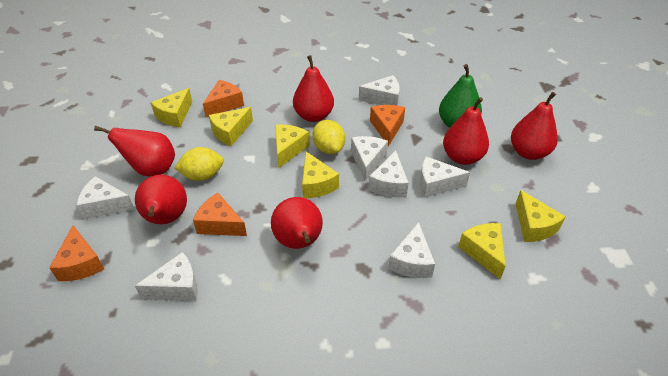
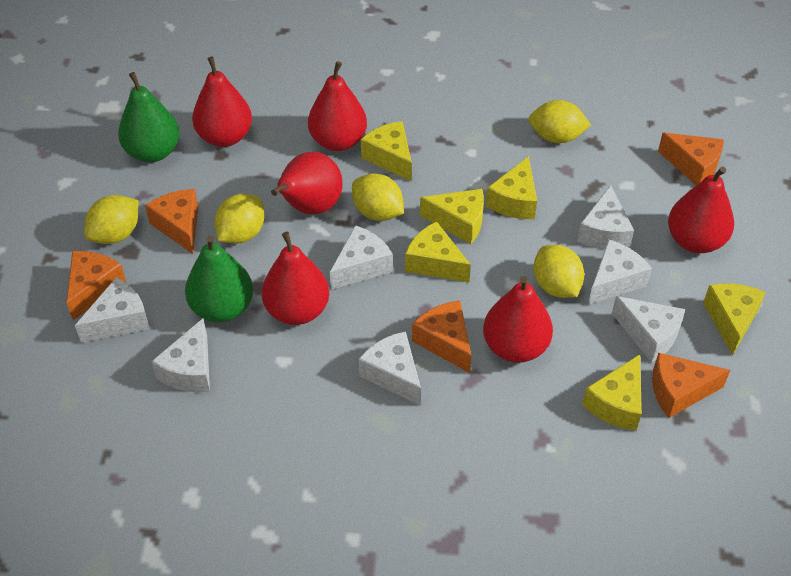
green pear: 1 -> 2
orange cheese: 4 -> 5
yellow lemon: 2 -> 5

